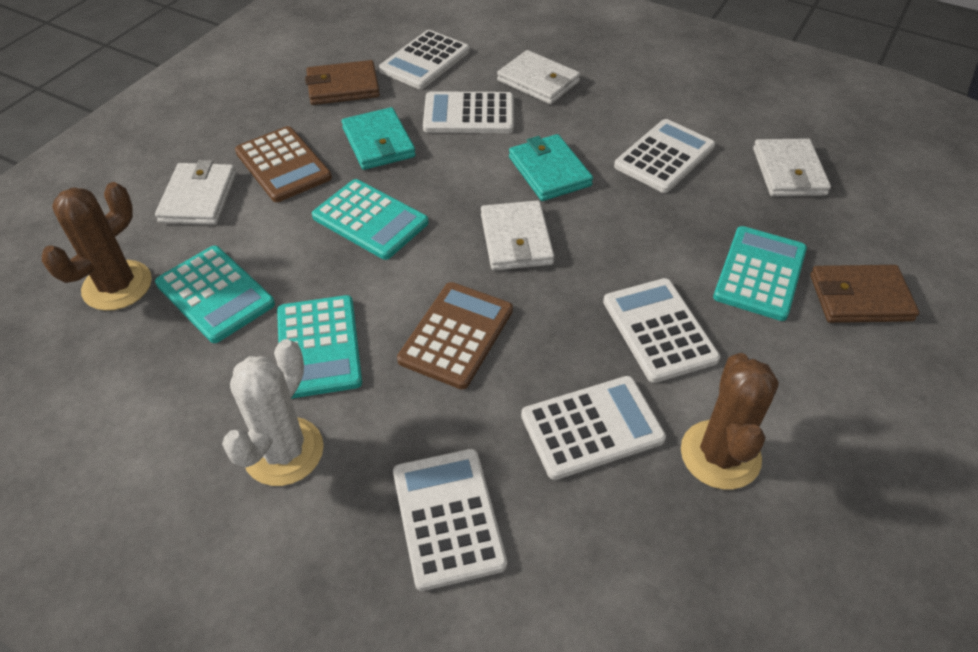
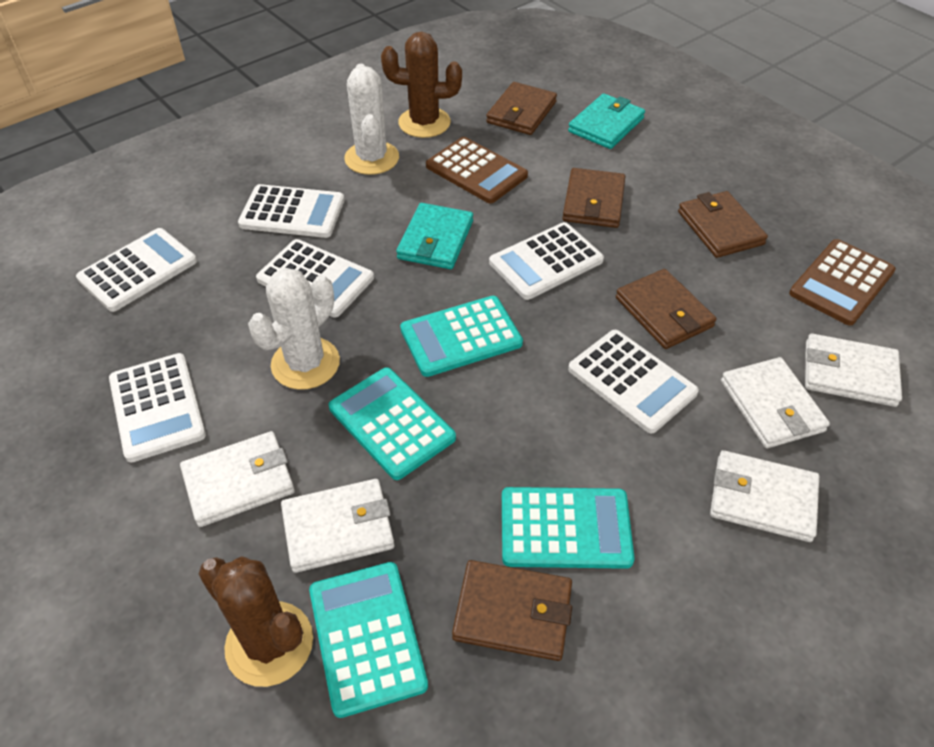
brown wallet: 2 -> 5
white cactus: 1 -> 2
white wallet: 4 -> 5

